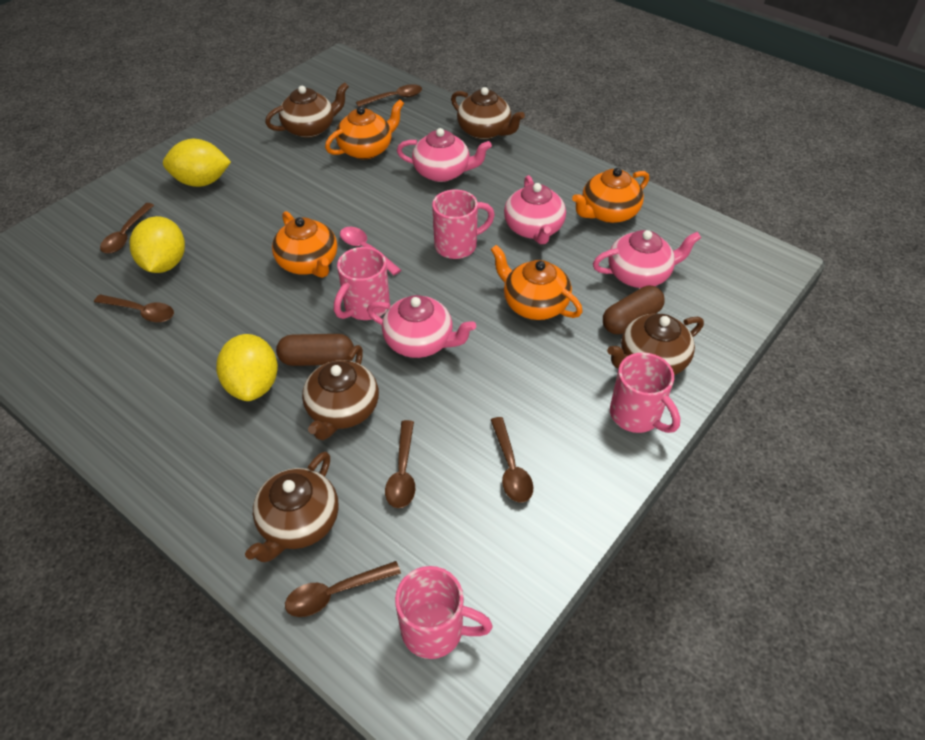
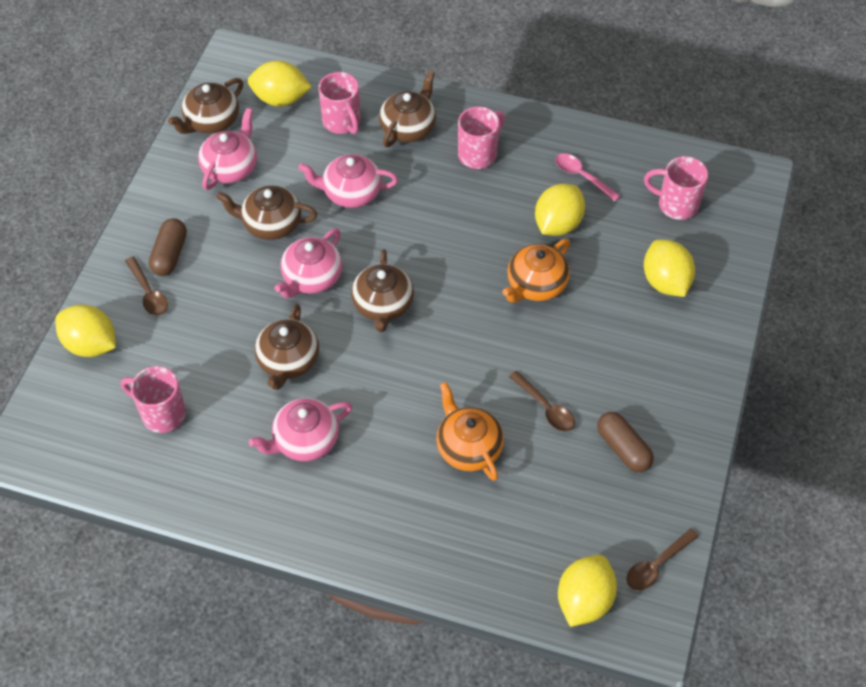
brown spoon: 6 -> 3
orange teapot: 4 -> 2
yellow lemon: 3 -> 5

